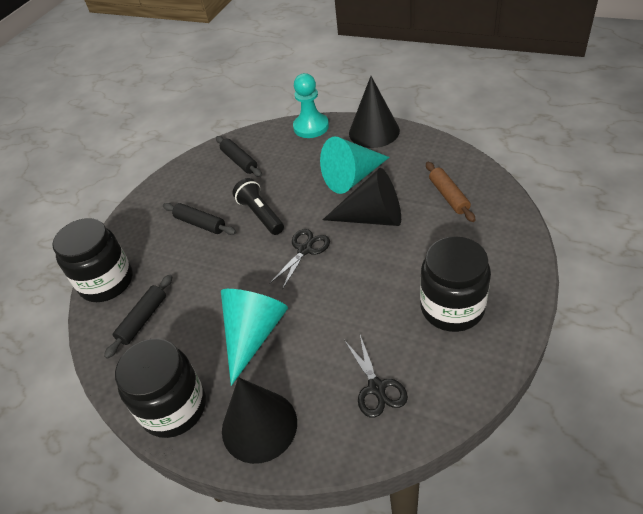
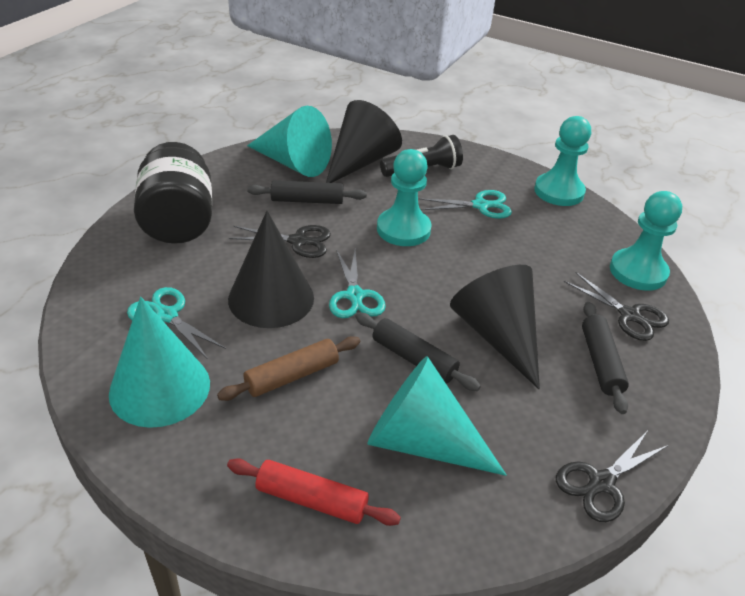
black jar: 3 -> 1
black scissors: 2 -> 3
red rolling pin: 0 -> 1
turquoise cone: 2 -> 3
turquoise pawn: 1 -> 3
turquoise scissors: 0 -> 3

